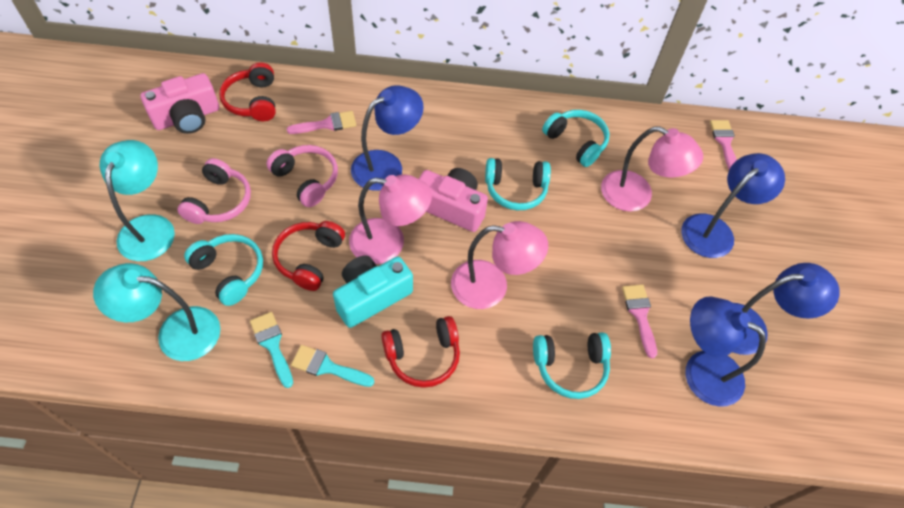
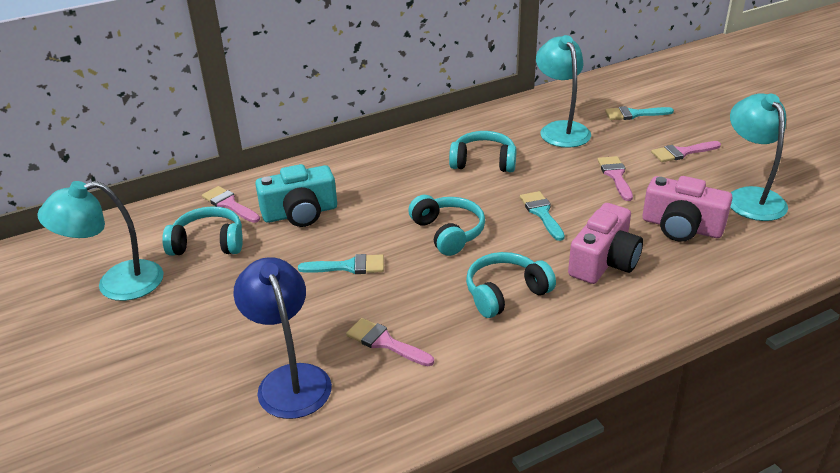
blue lamp: 4 -> 1
pink brush: 3 -> 4
pink headphones: 2 -> 0
pink lamp: 3 -> 0
red headphones: 3 -> 0
turquoise brush: 2 -> 3
turquoise lamp: 2 -> 3

